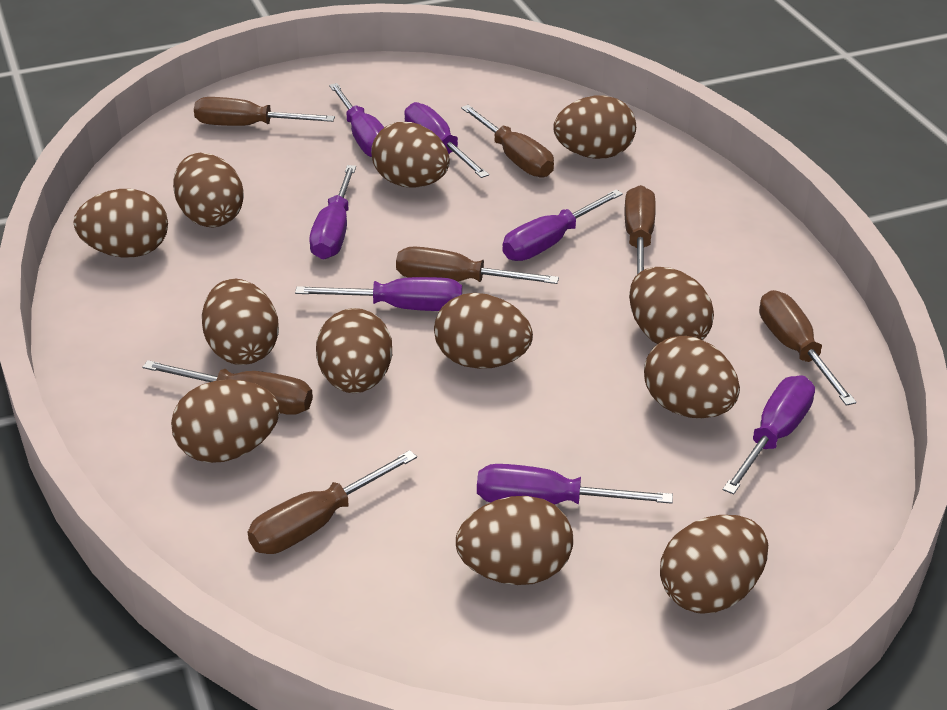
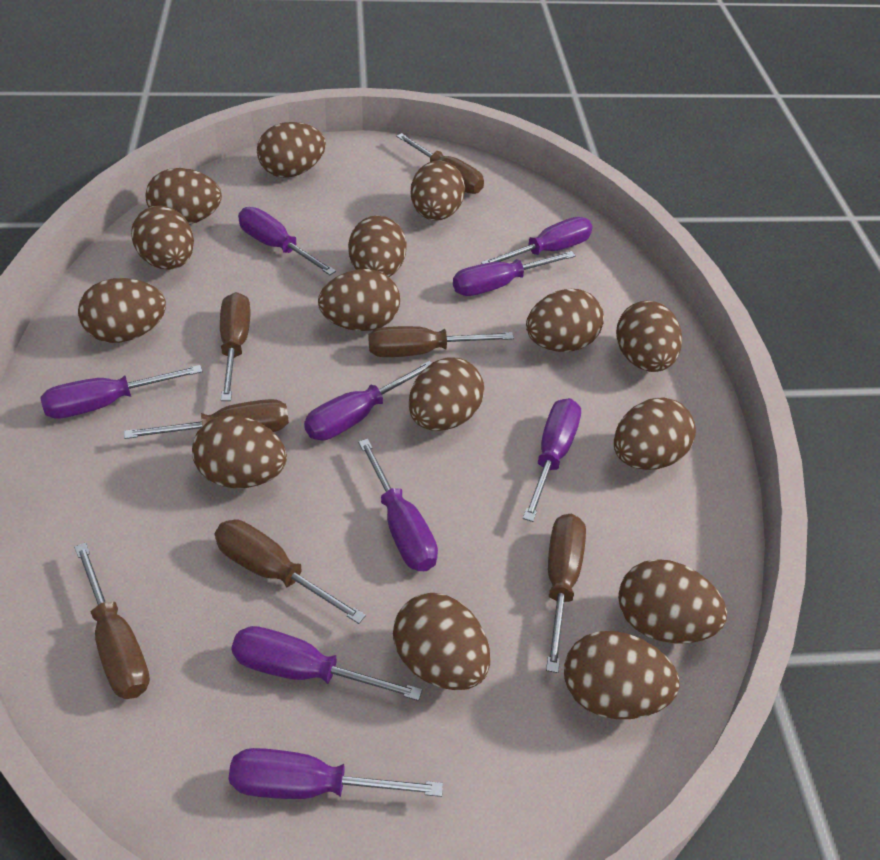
brown egg: 12 -> 15
purple screwdriver: 7 -> 9

